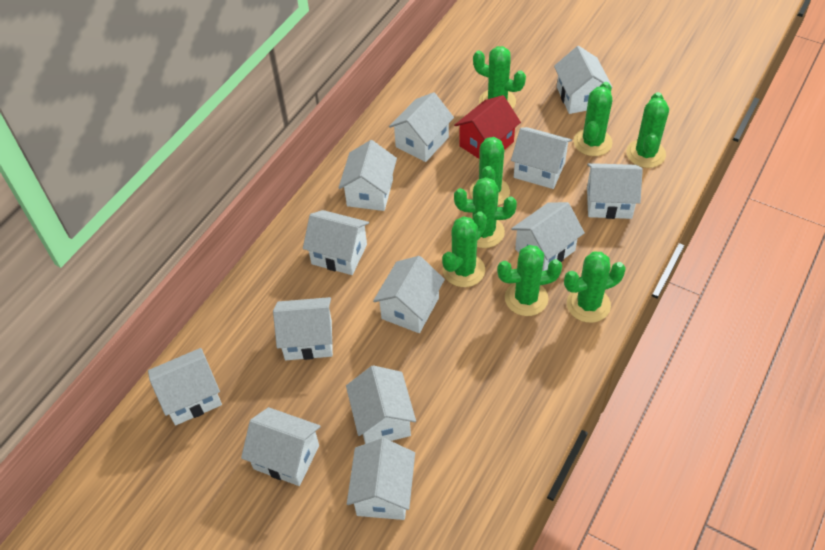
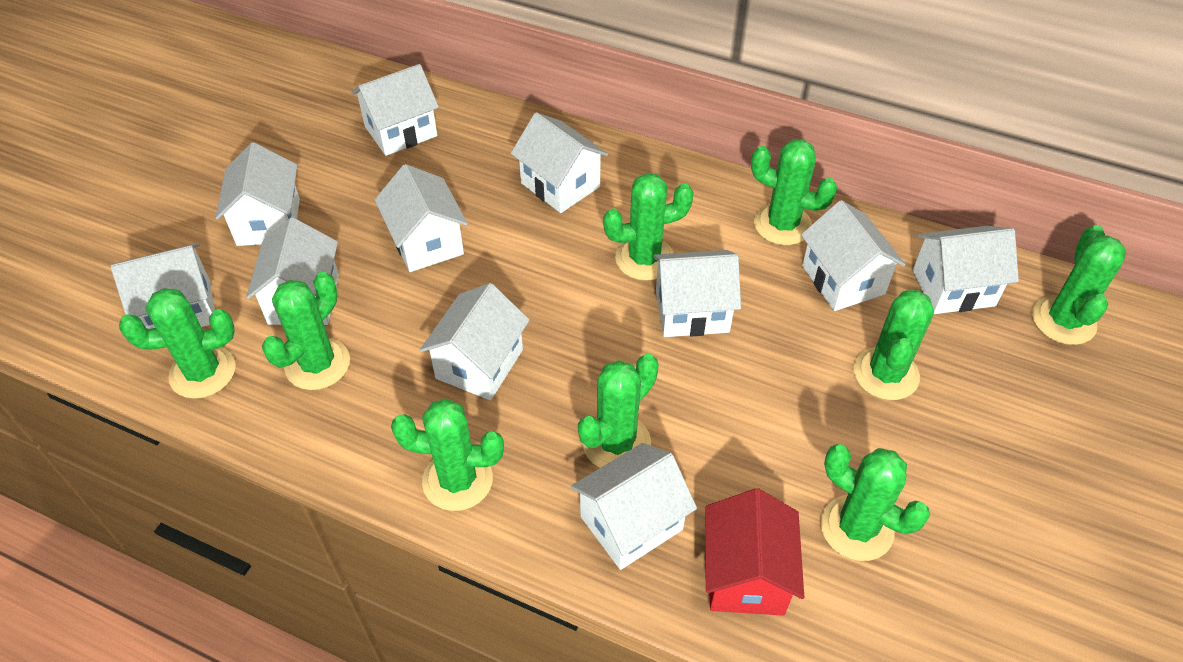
green cactus: 8 -> 9
white house: 13 -> 11

